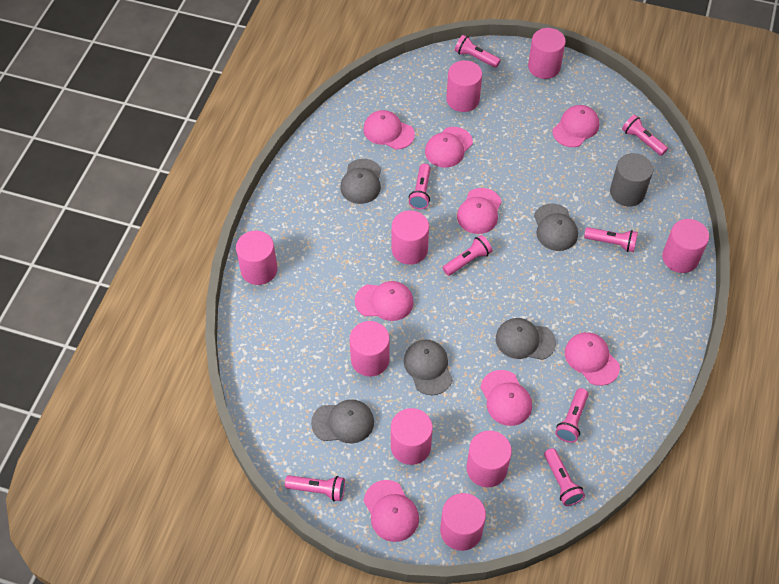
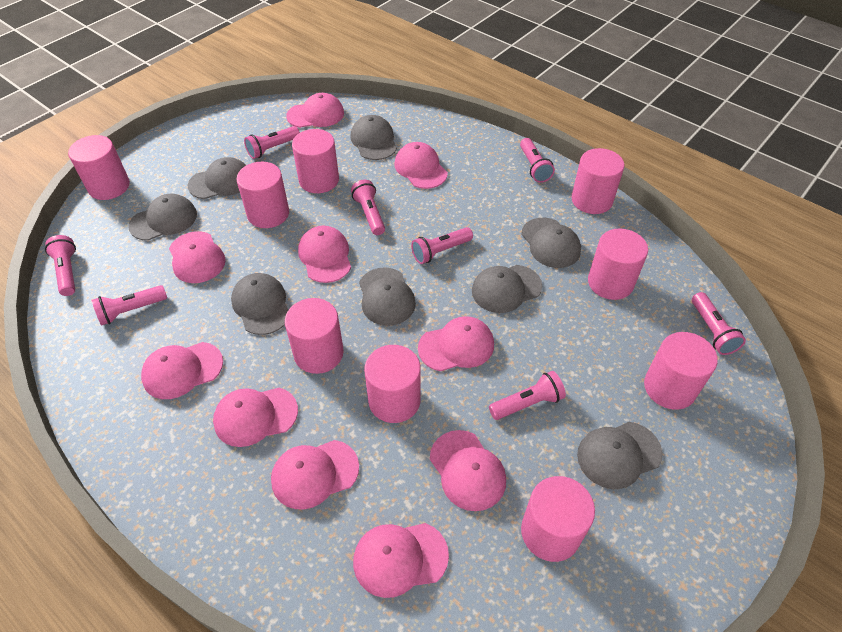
grey cap: 5 -> 8
grey cylinder: 1 -> 0
pink cap: 8 -> 10

